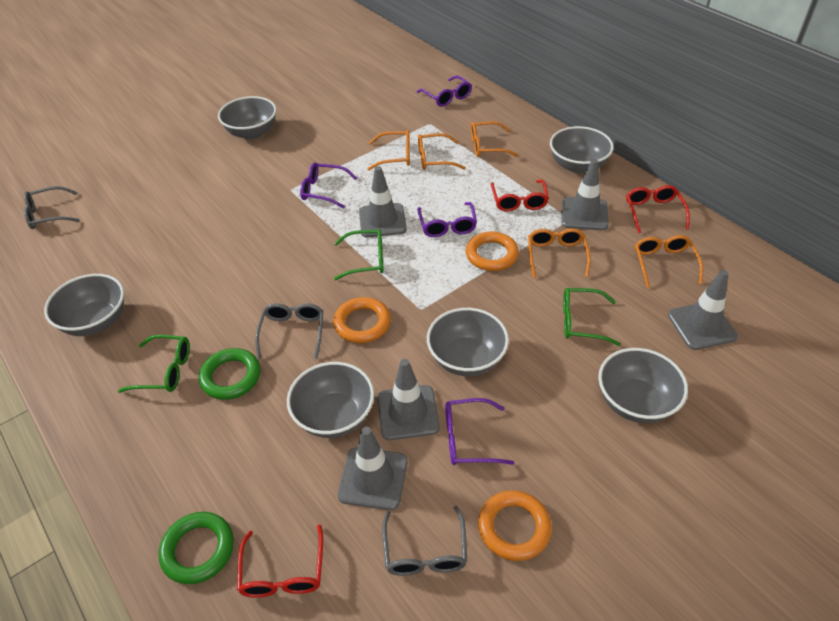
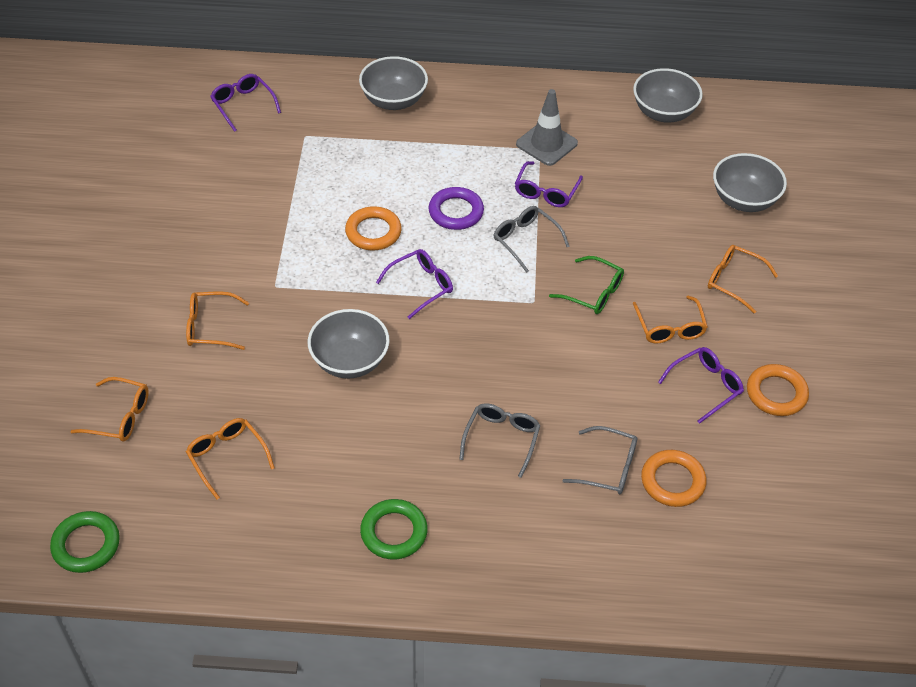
green glasses: 3 -> 1
grey bowl: 6 -> 4
grey traffic cone: 5 -> 1
purple ring: 0 -> 1
red glasses: 3 -> 0

